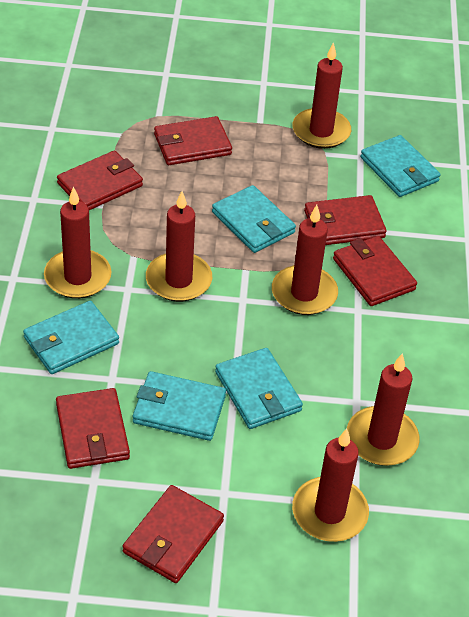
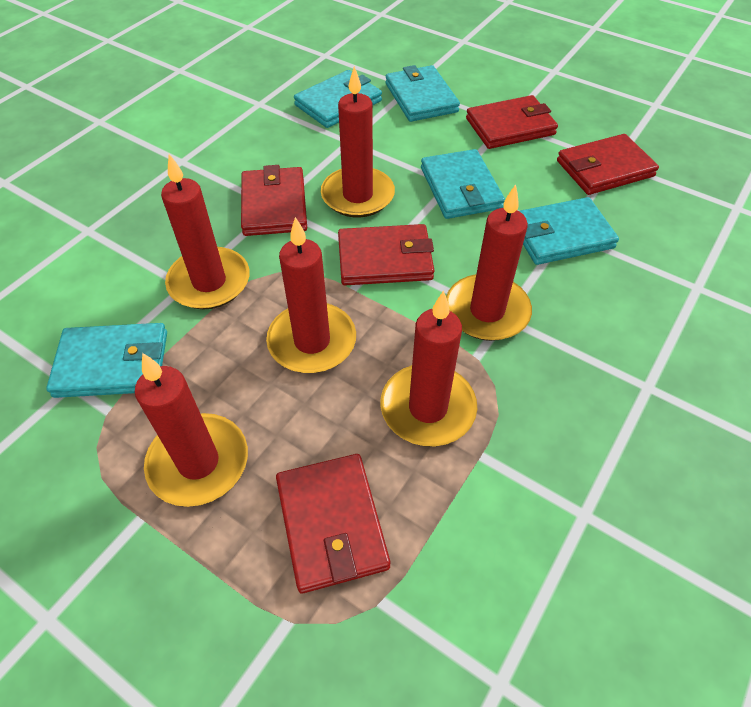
red wallet: 6 -> 5

